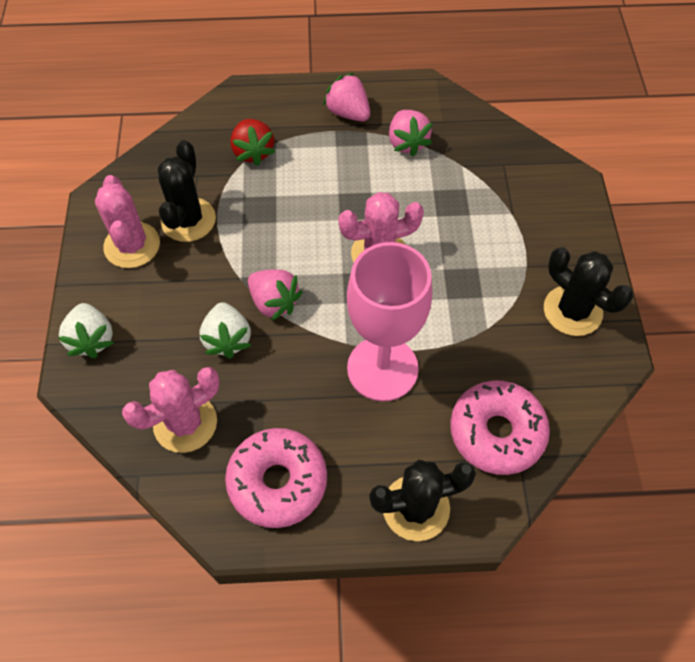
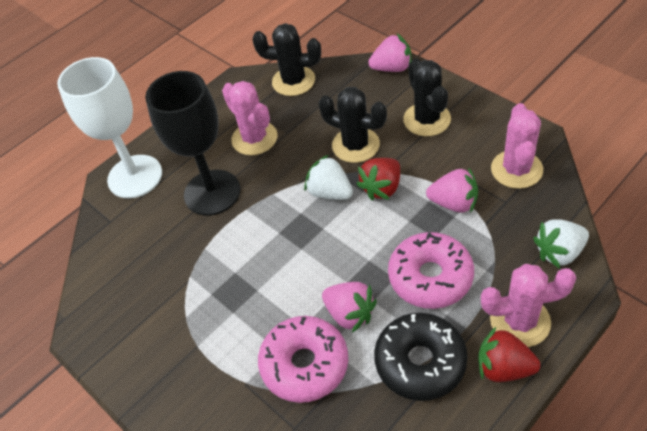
black donut: 0 -> 1
black goblet: 0 -> 1
pink goblet: 1 -> 0
red strawberry: 1 -> 2
white goblet: 0 -> 1

